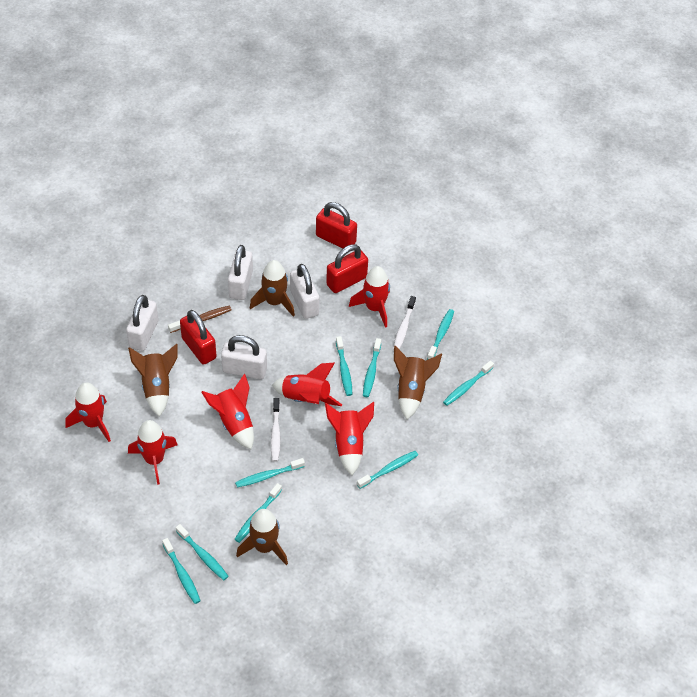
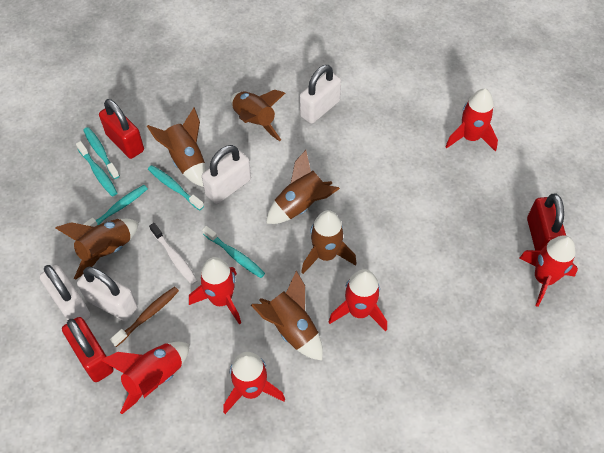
brown rocket: 4 -> 6
turquoise toothbrush: 9 -> 5
white toothbrush: 2 -> 1

